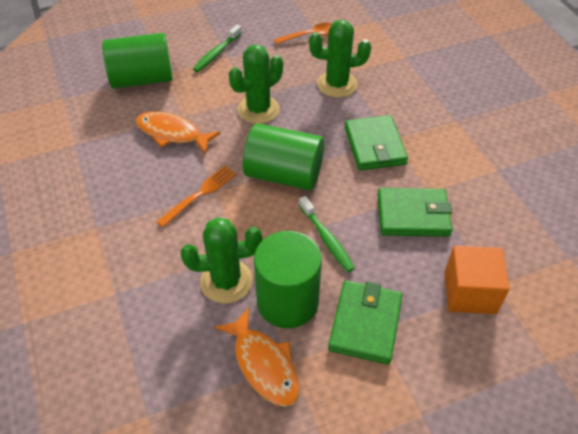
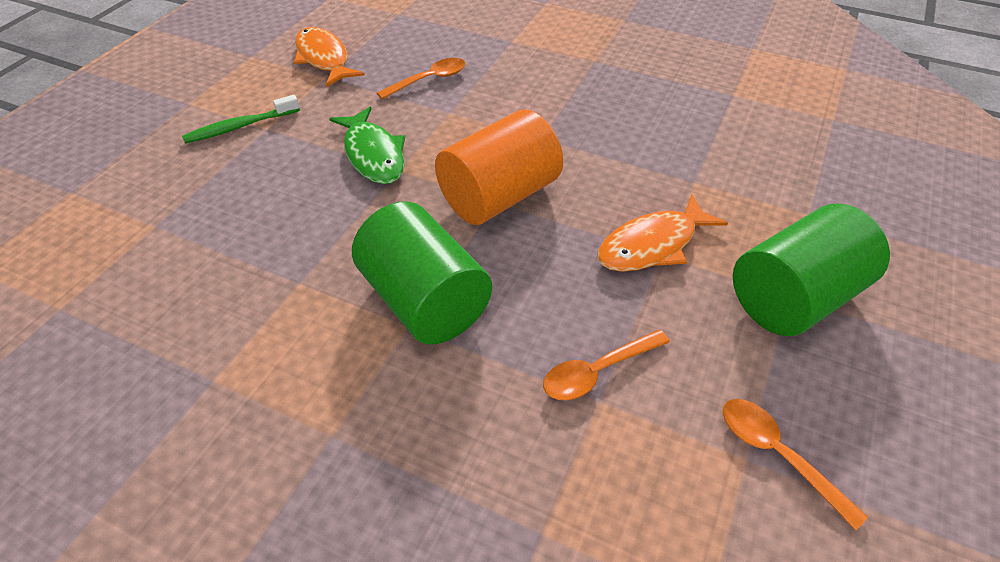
green cactus: 3 -> 0
green cylinder: 3 -> 2
green fish: 0 -> 1
green toothbrush: 2 -> 1
green wallet: 3 -> 0
orange cube: 1 -> 0
orange cylinder: 0 -> 1
orange fork: 1 -> 0
orange spoon: 1 -> 3

